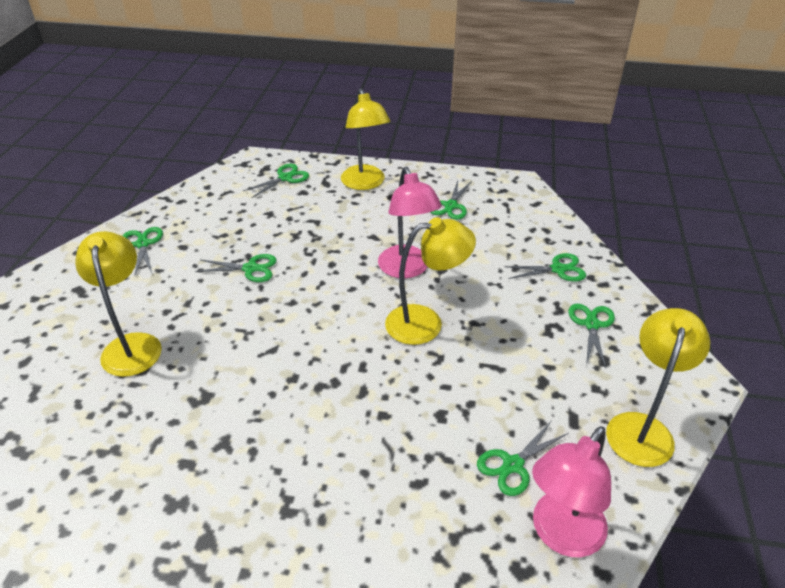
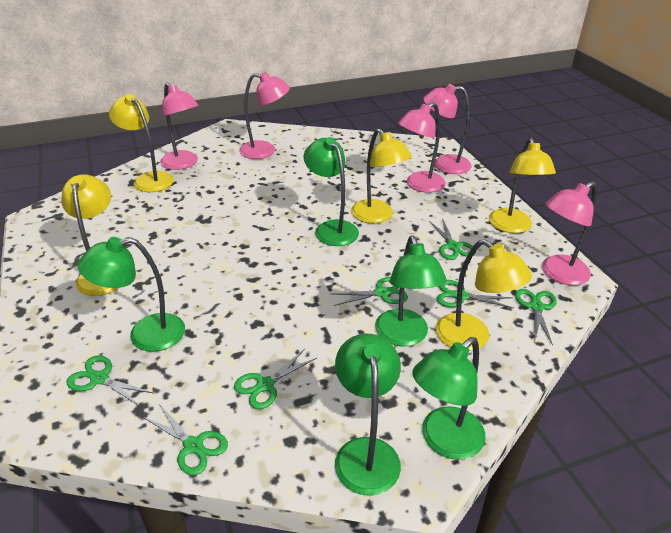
green lamp: 0 -> 5
pink lamp: 2 -> 5
yellow lamp: 4 -> 5

